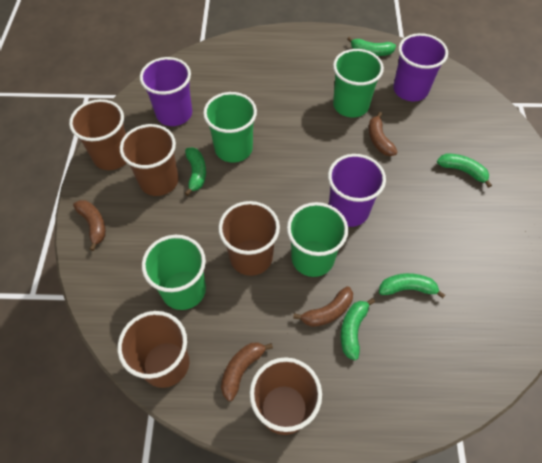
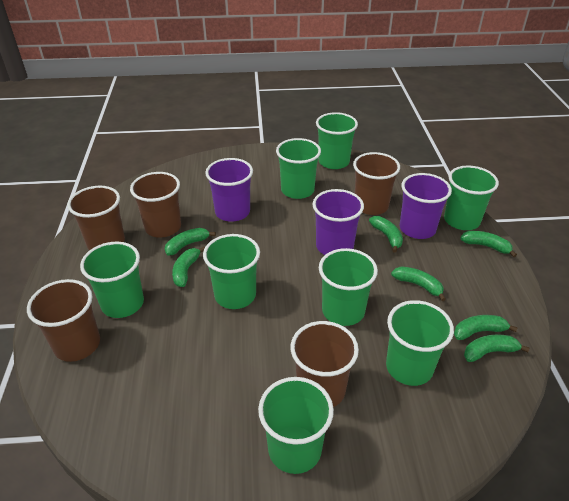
brown banana: 4 -> 0
green banana: 5 -> 7
green cup: 4 -> 8

